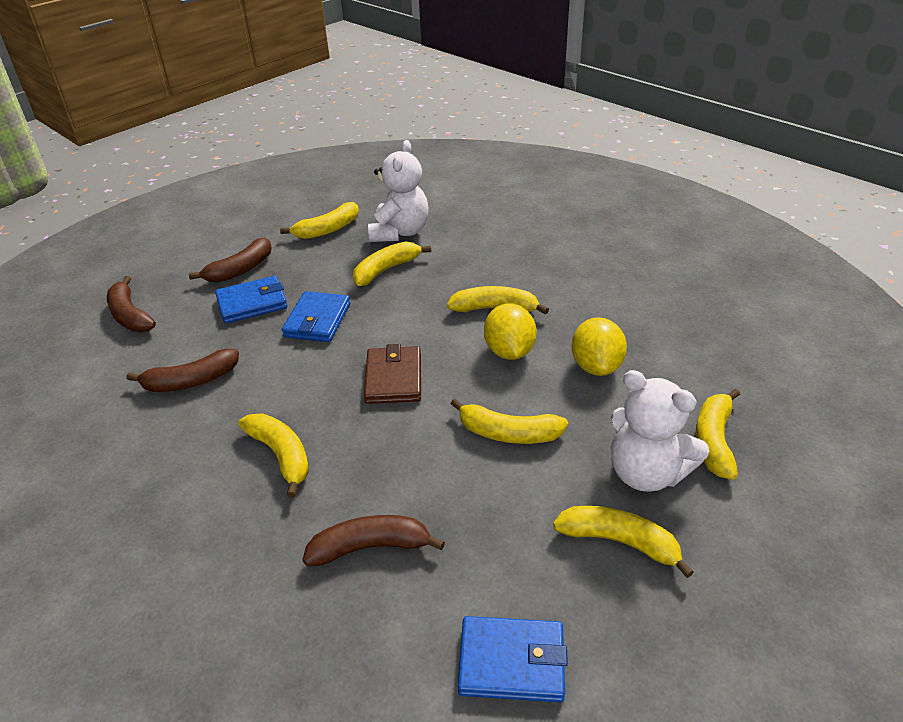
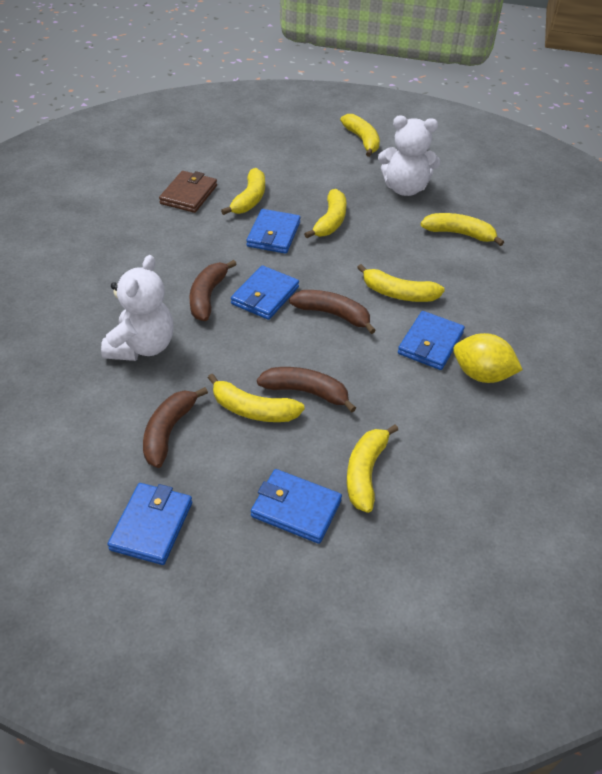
blue wallet: 3 -> 5
yellow lemon: 2 -> 1

